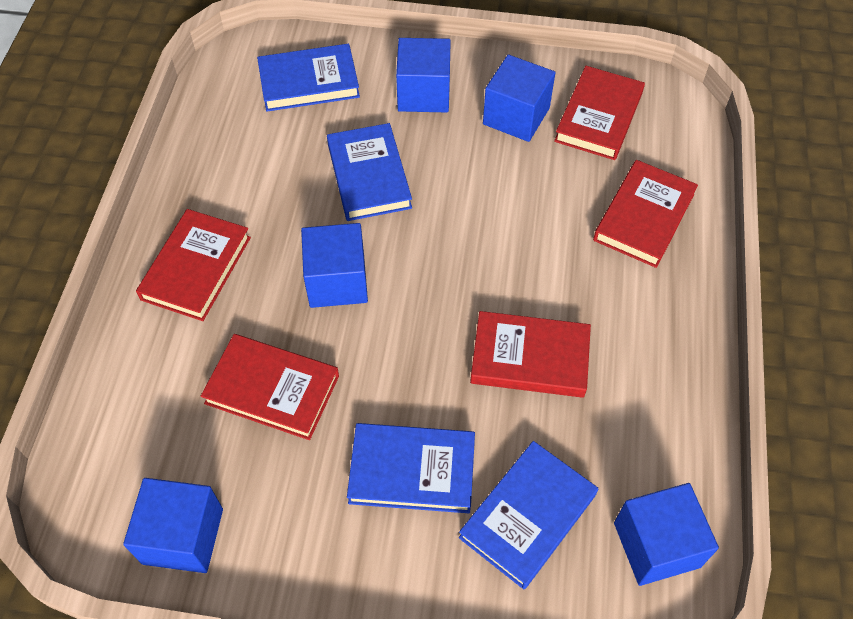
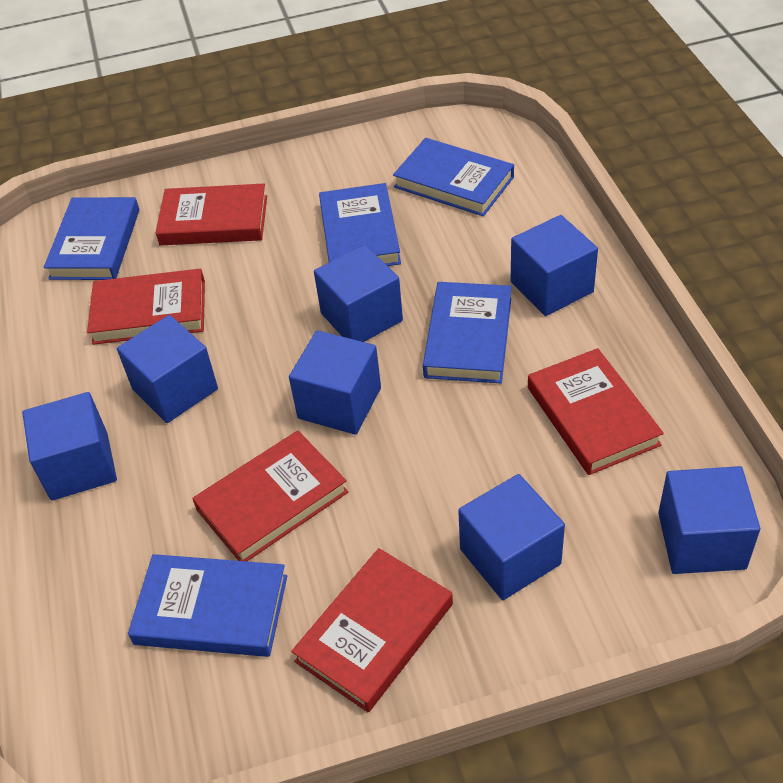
blue book: 4 -> 5
blue cube: 5 -> 7

